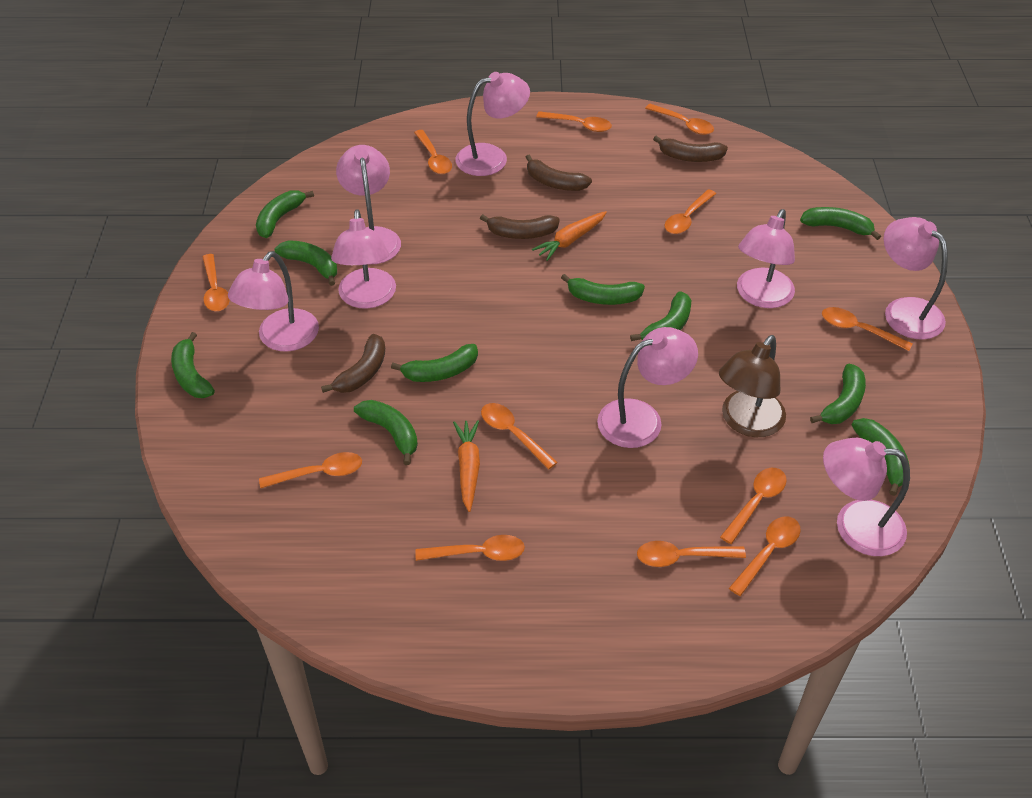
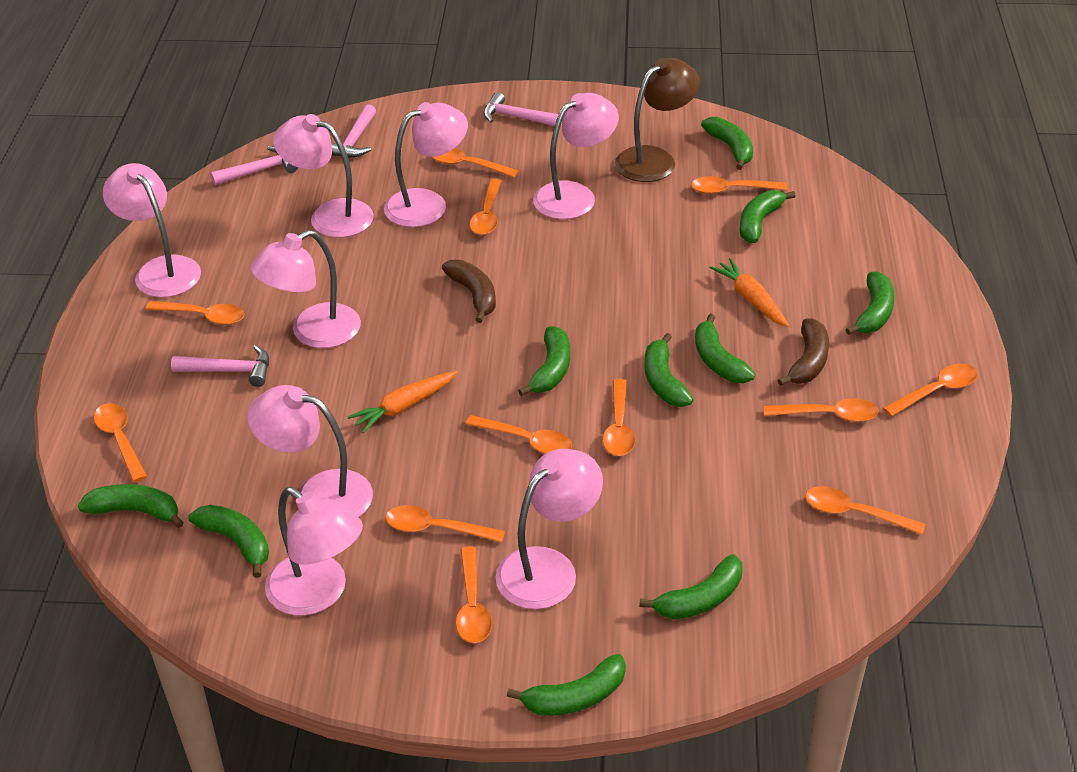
brown banana: 4 -> 2
pink hammer: 0 -> 4

